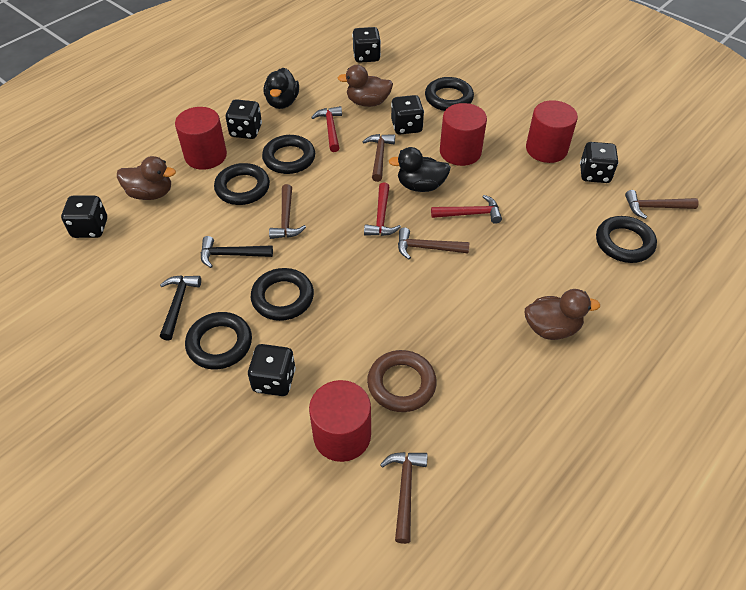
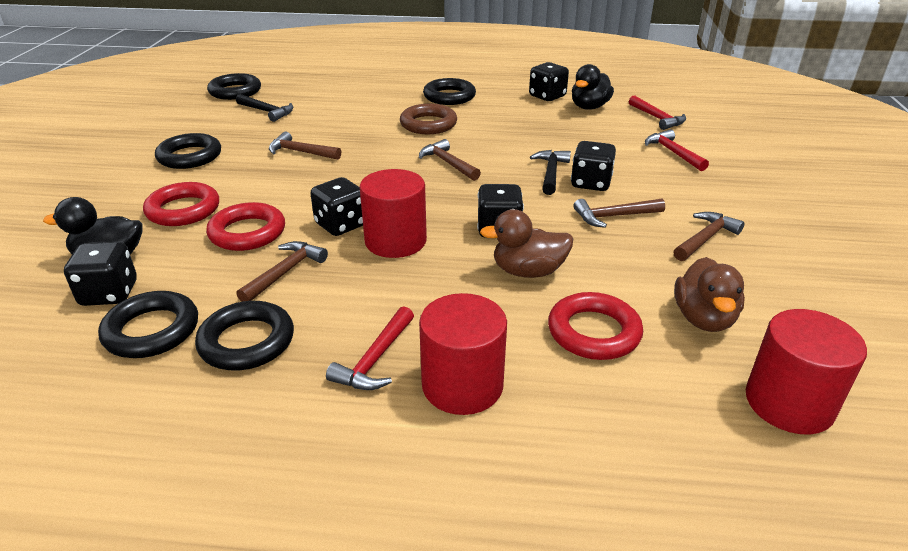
black dice: 6 -> 5
black ring: 6 -> 5
brown duck: 3 -> 2
red cylinder: 4 -> 3
red ring: 0 -> 3

